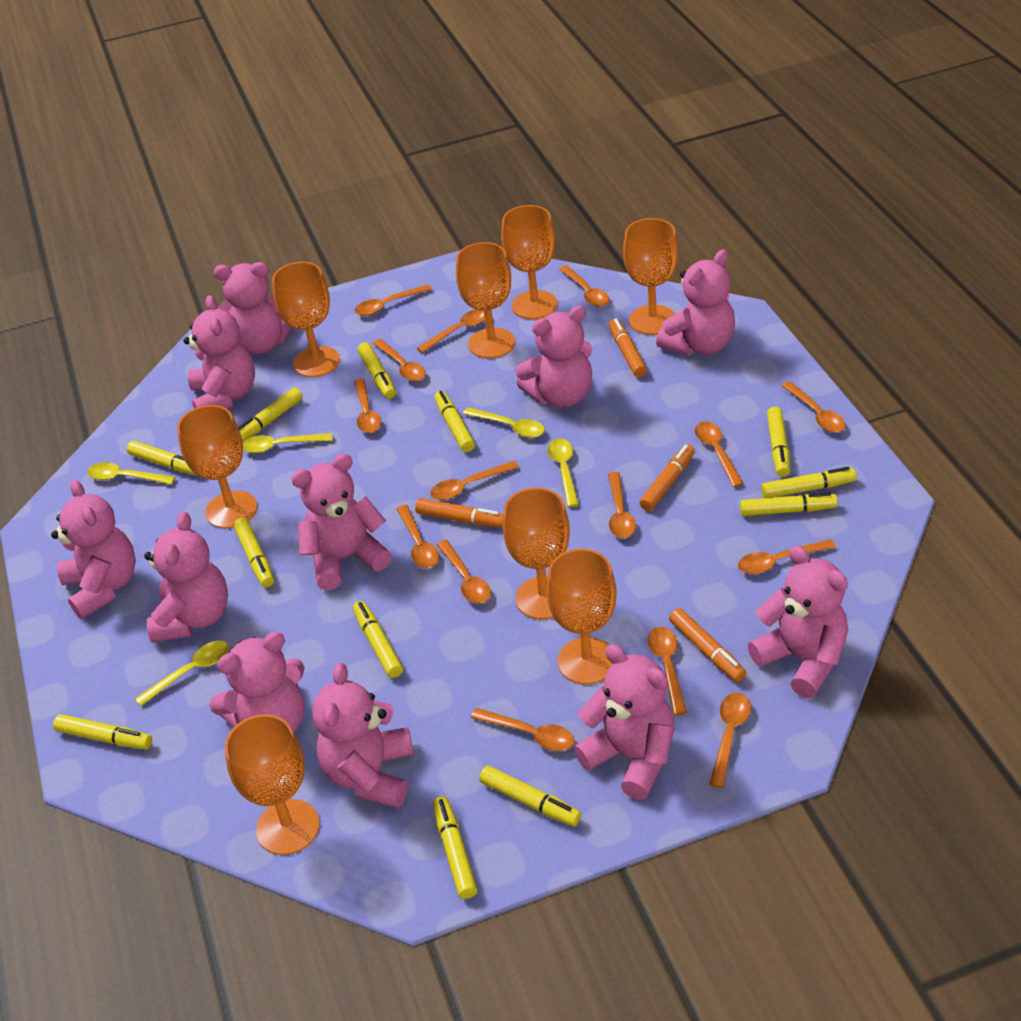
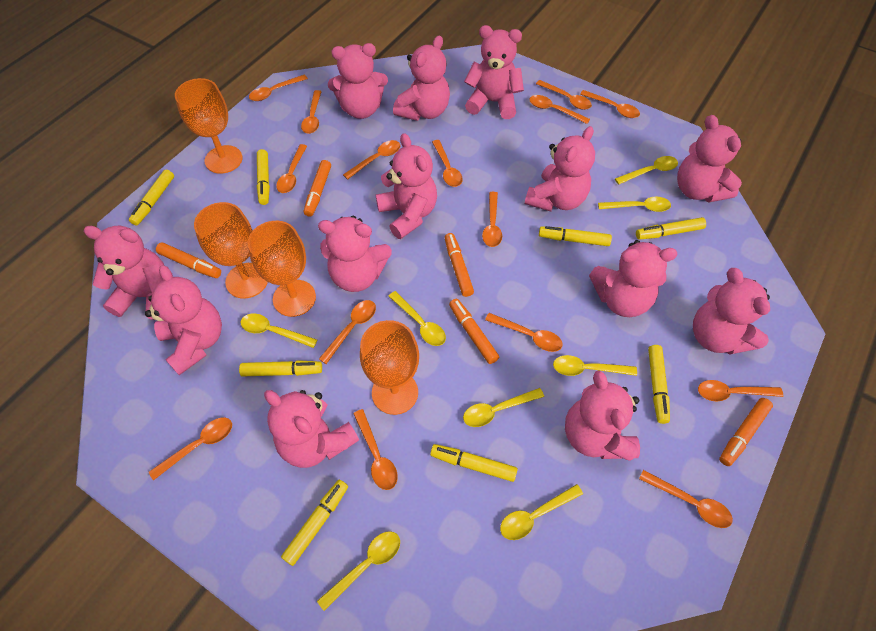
orange goblet: 8 -> 4
orange marker: 4 -> 5
pink teddy bear: 11 -> 13
yellow marker: 12 -> 8
yellow spoon: 5 -> 8

